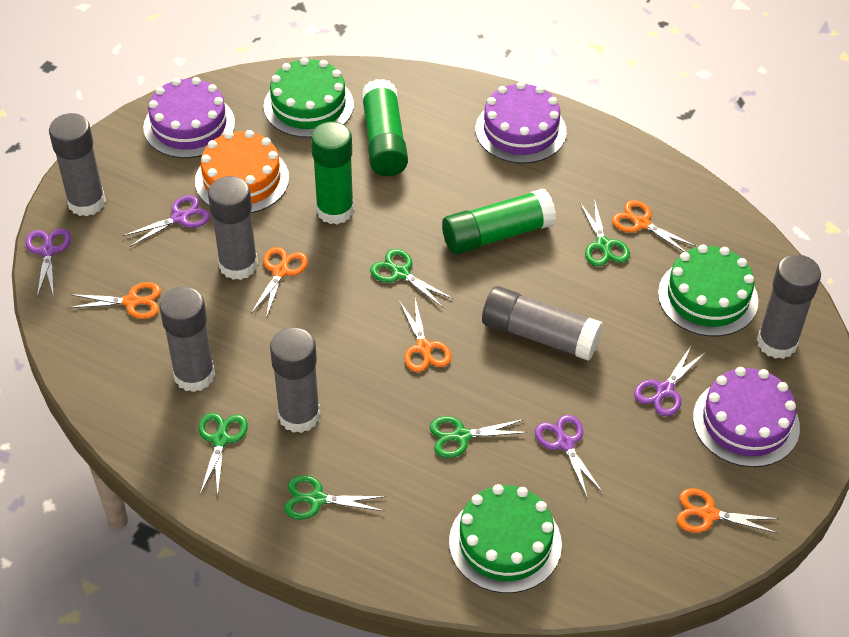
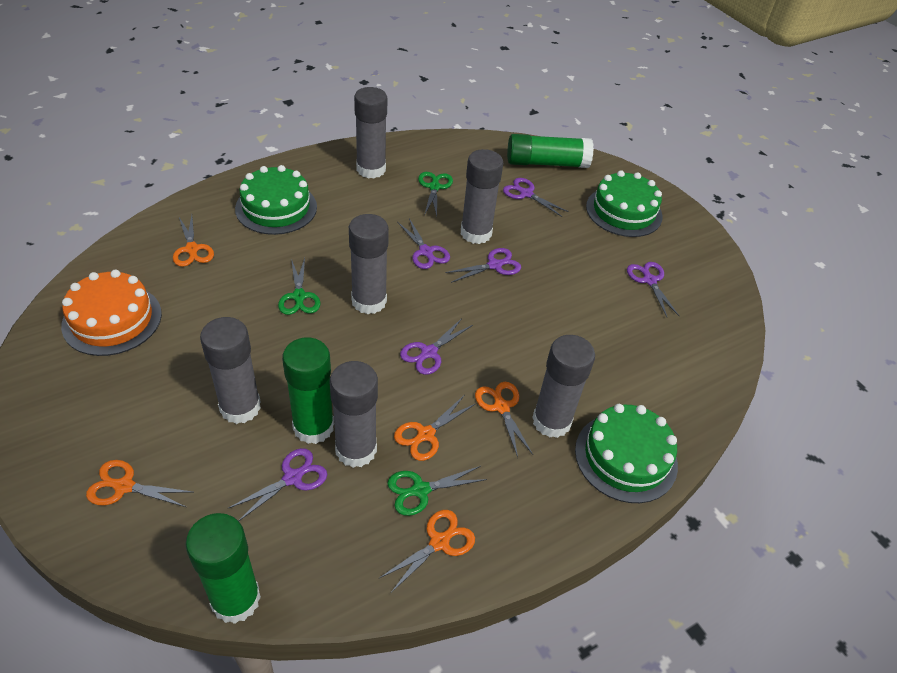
green scissors: 5 -> 3
purple cake: 3 -> 0
purple scissors: 4 -> 6

